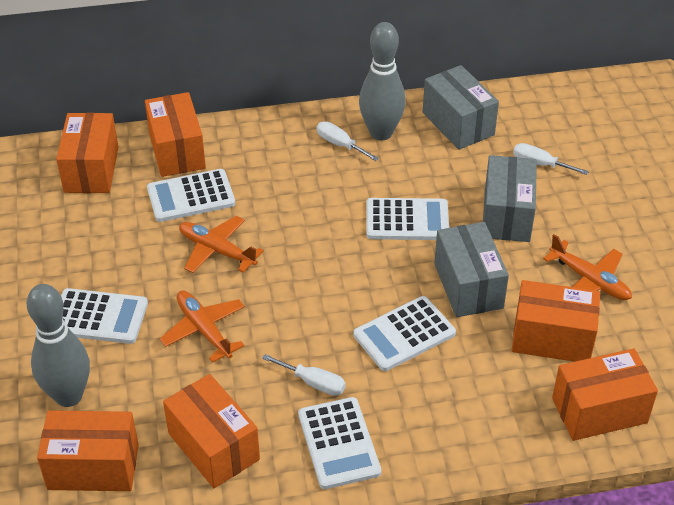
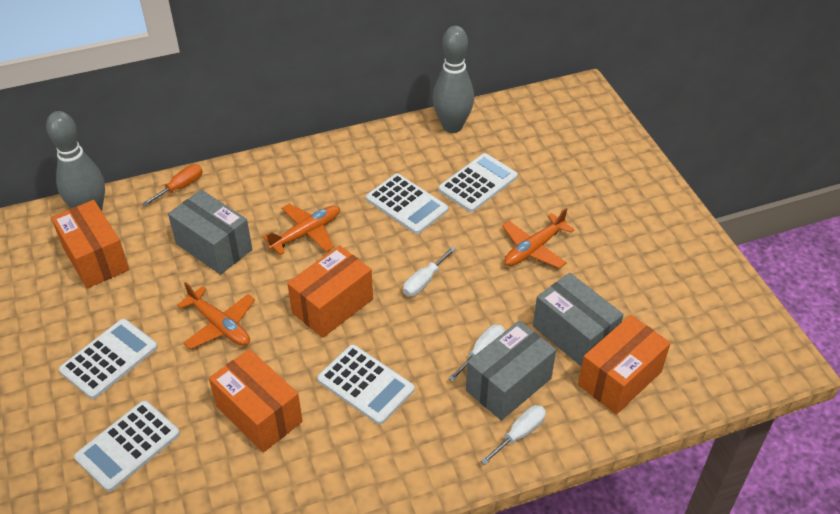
orange box: 6 -> 4
orange screwdriver: 0 -> 1

